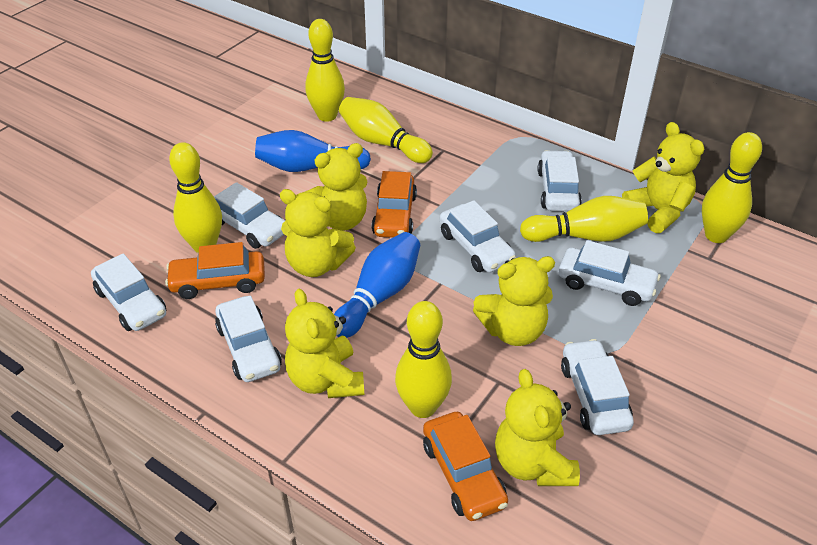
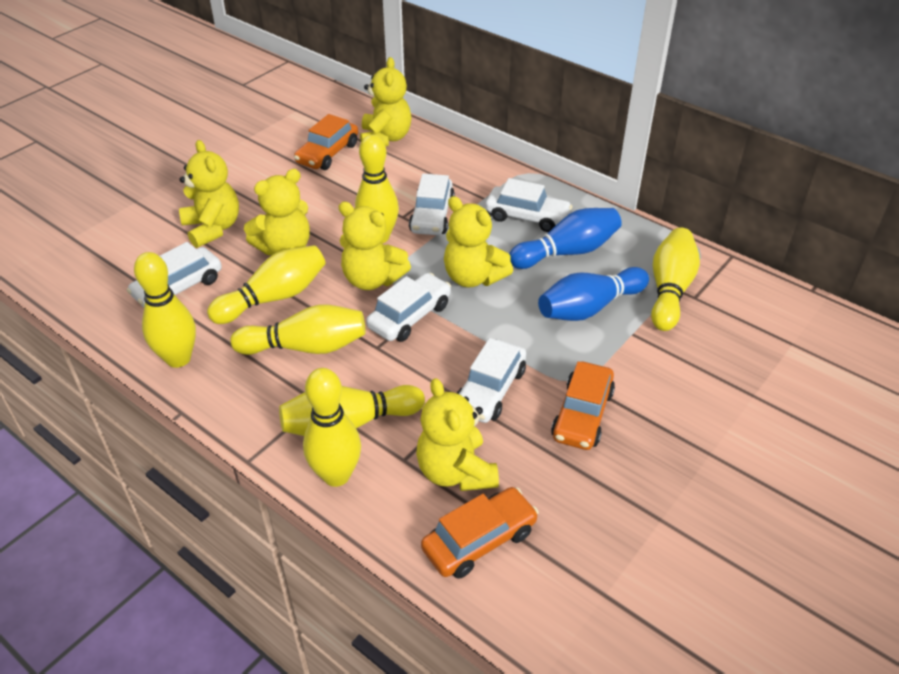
white car: 7 -> 5
yellow bowling pin: 6 -> 7

